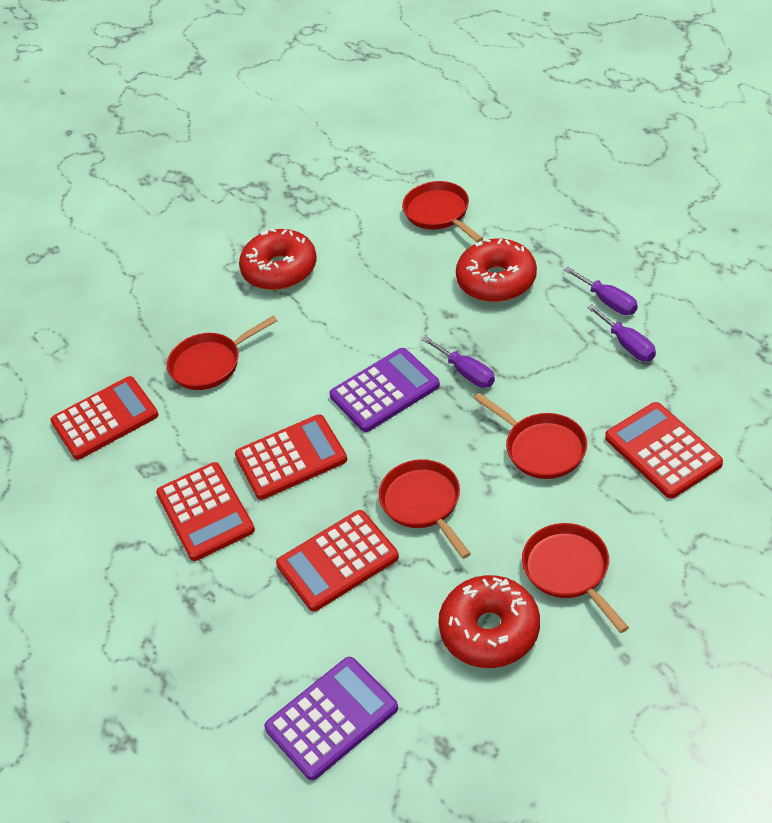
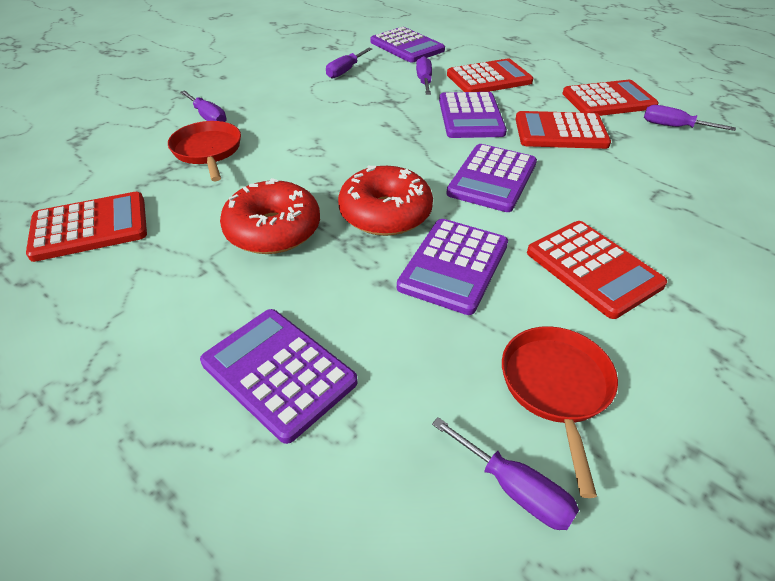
purple calculator: 2 -> 5
purple screwdriver: 3 -> 5
red donut: 3 -> 2
red pan: 5 -> 2

